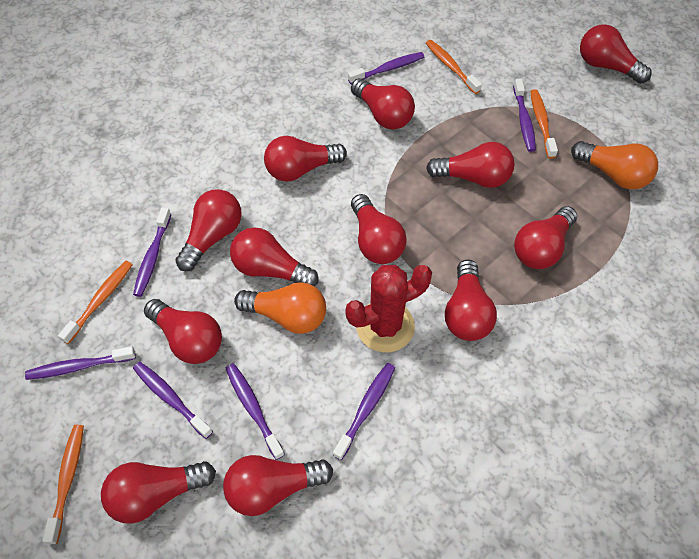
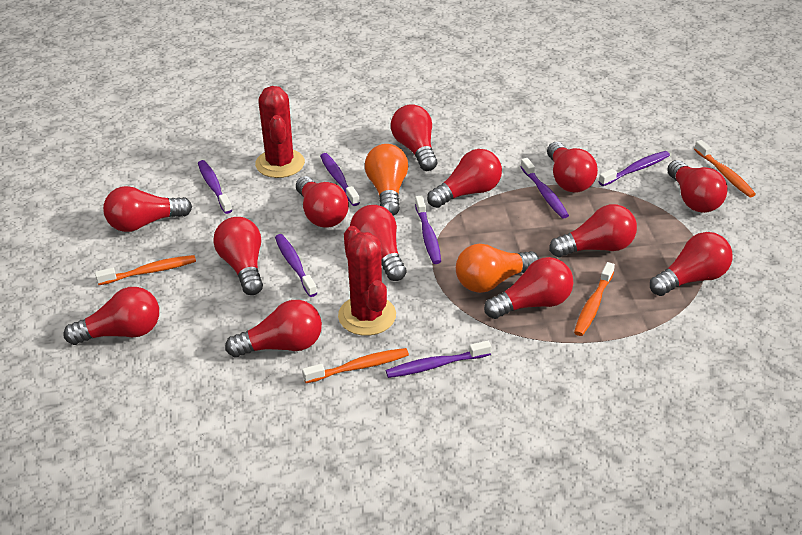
red cactus: 1 -> 2
red light bulb: 12 -> 13

